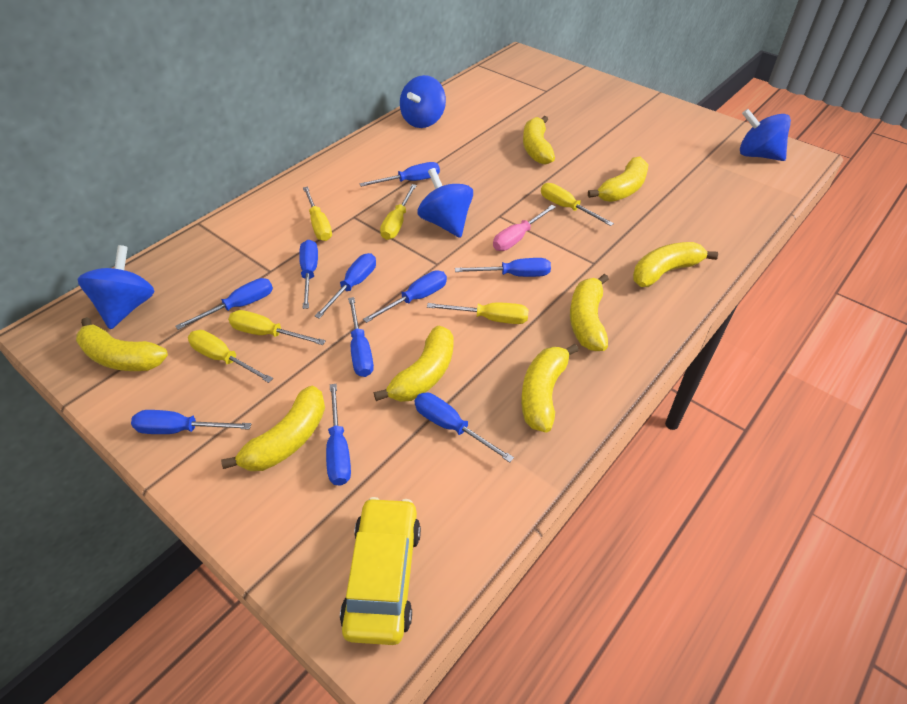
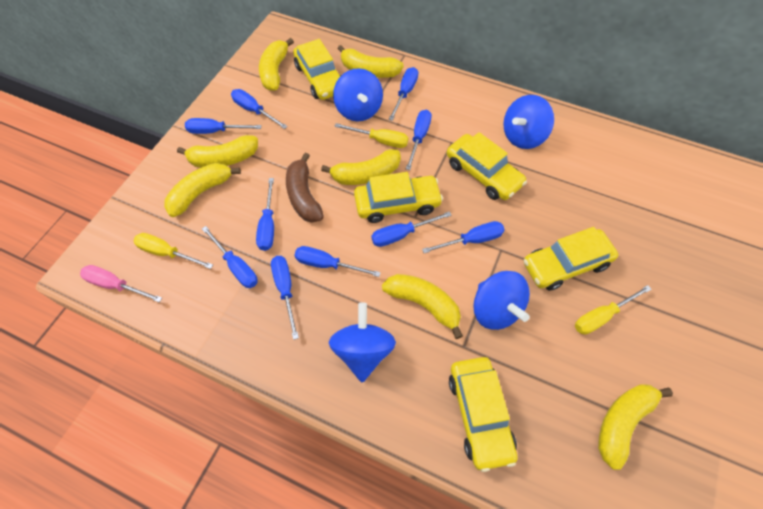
brown banana: 0 -> 1
yellow banana: 8 -> 7
yellow car: 1 -> 5
yellow screwdriver: 6 -> 3

